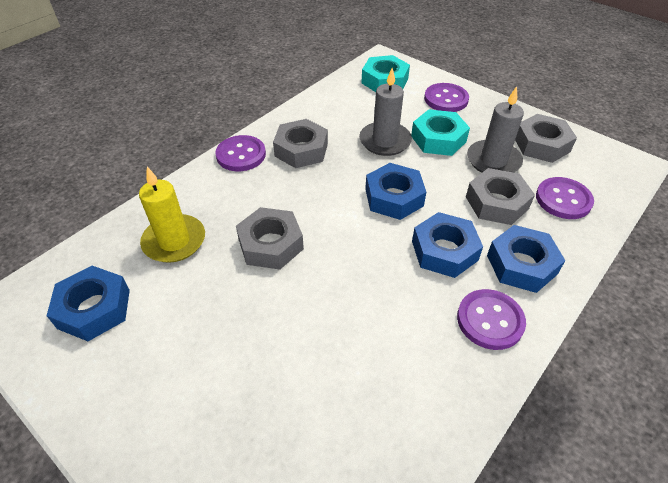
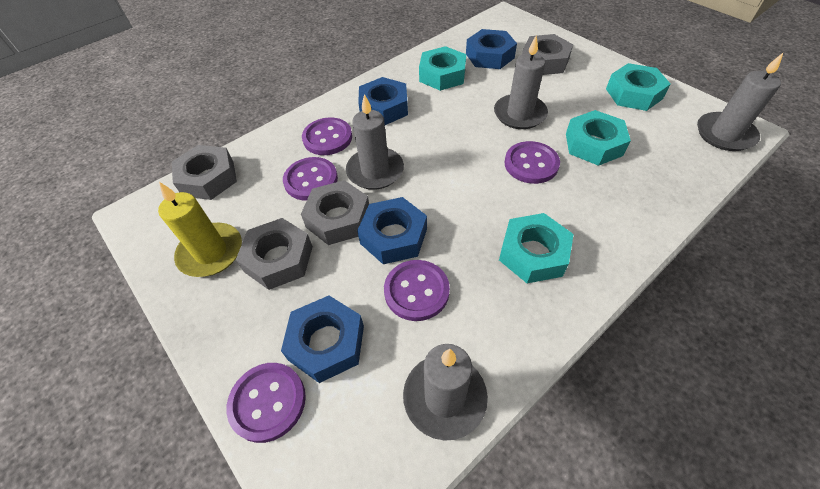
grey candle: 2 -> 4
purple button: 4 -> 5
turquoise nut: 2 -> 4

